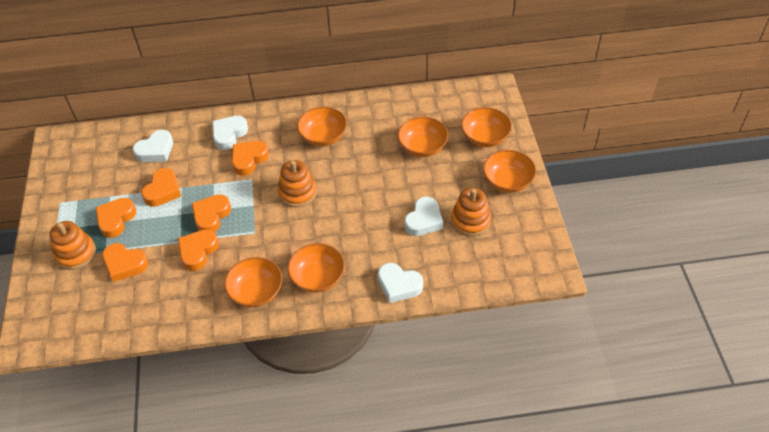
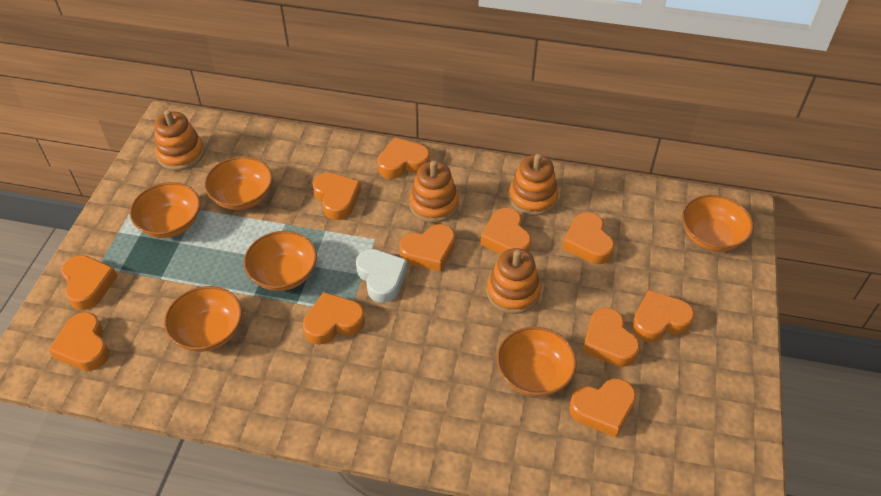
orange heart: 6 -> 11
orange stacking toy: 3 -> 4
white heart: 4 -> 1

